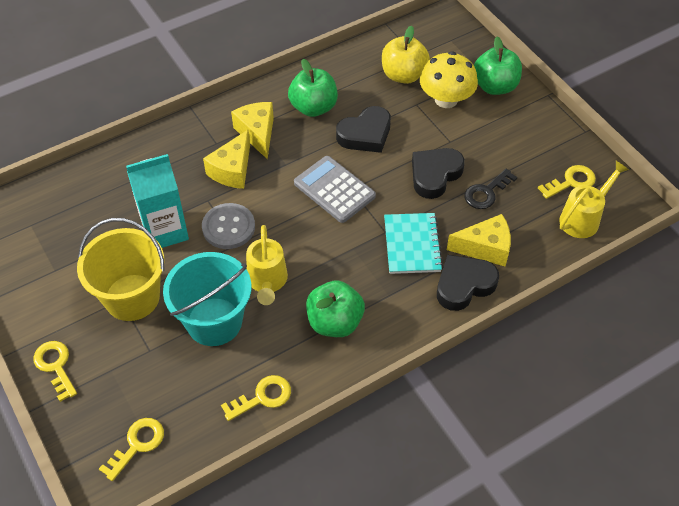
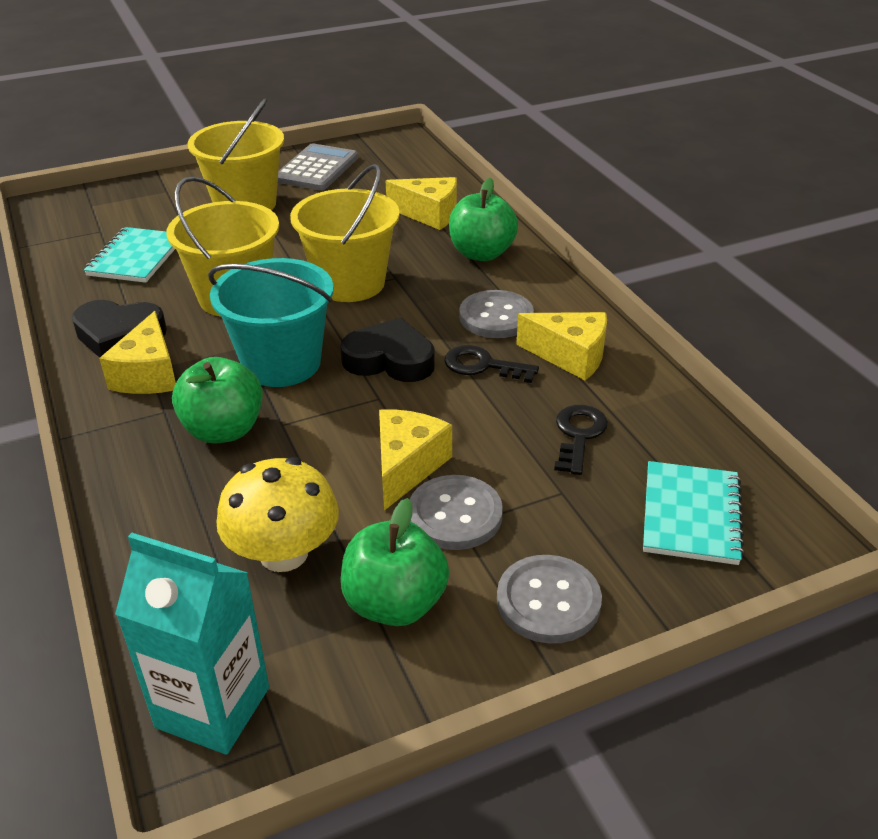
black heart: 3 -> 2
black key: 1 -> 2
grey button: 1 -> 3
turquoise notebook: 1 -> 2
yellow apple: 1 -> 0
yellow bucket: 1 -> 3
yellow cheese: 3 -> 4
yellow key: 4 -> 0
yellow watering can: 2 -> 0

